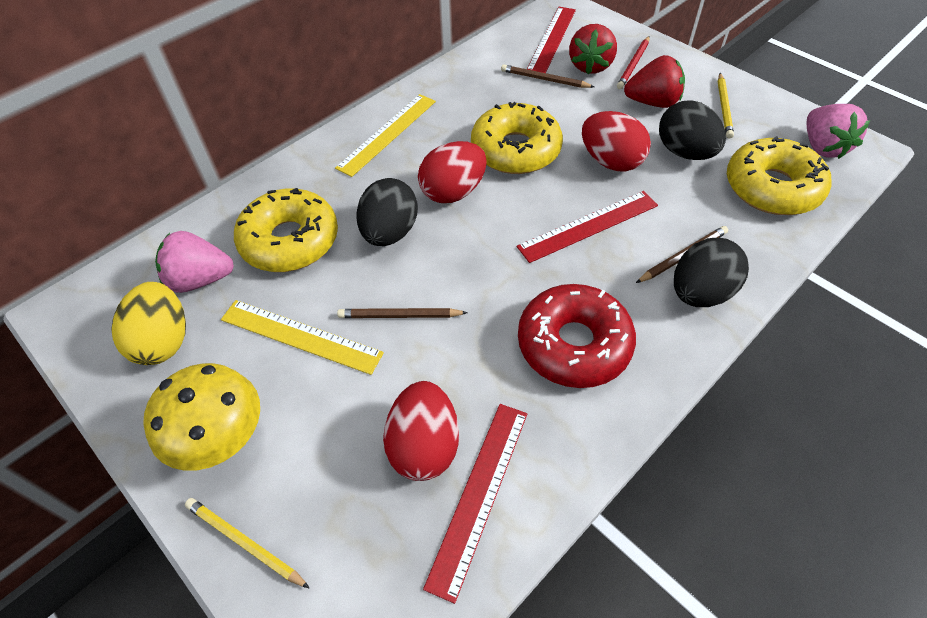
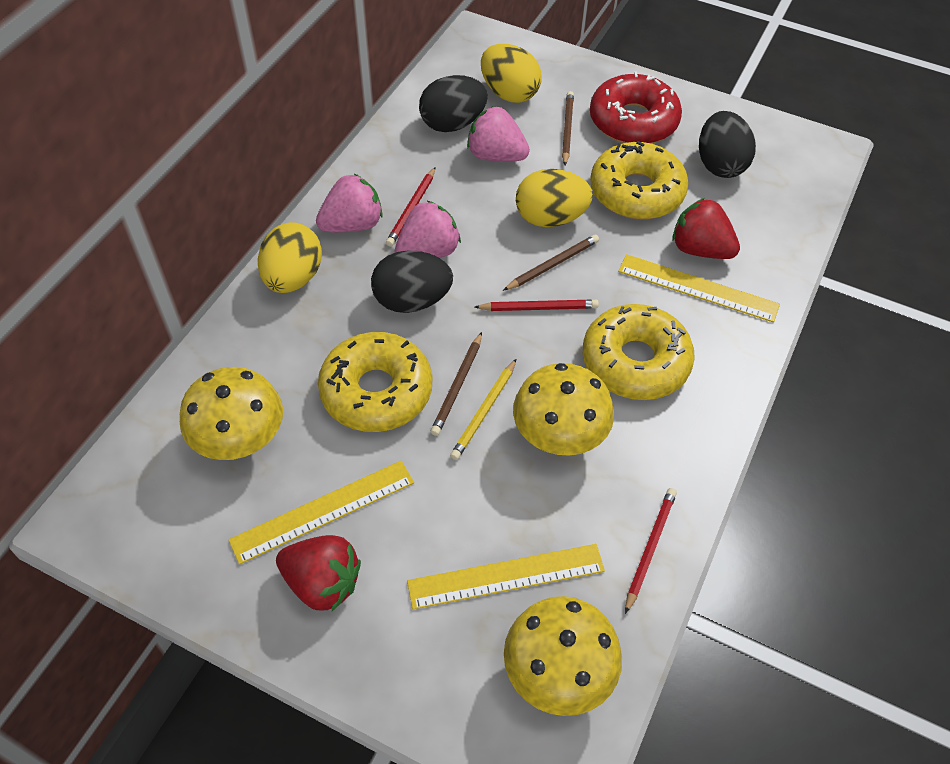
pink strawberry: 2 -> 3
red egg: 3 -> 0
red pencil: 1 -> 3
red ruler: 3 -> 0
yellow egg: 1 -> 3
yellow mushroom: 1 -> 3
yellow pencil: 2 -> 1
yellow ruler: 2 -> 3

